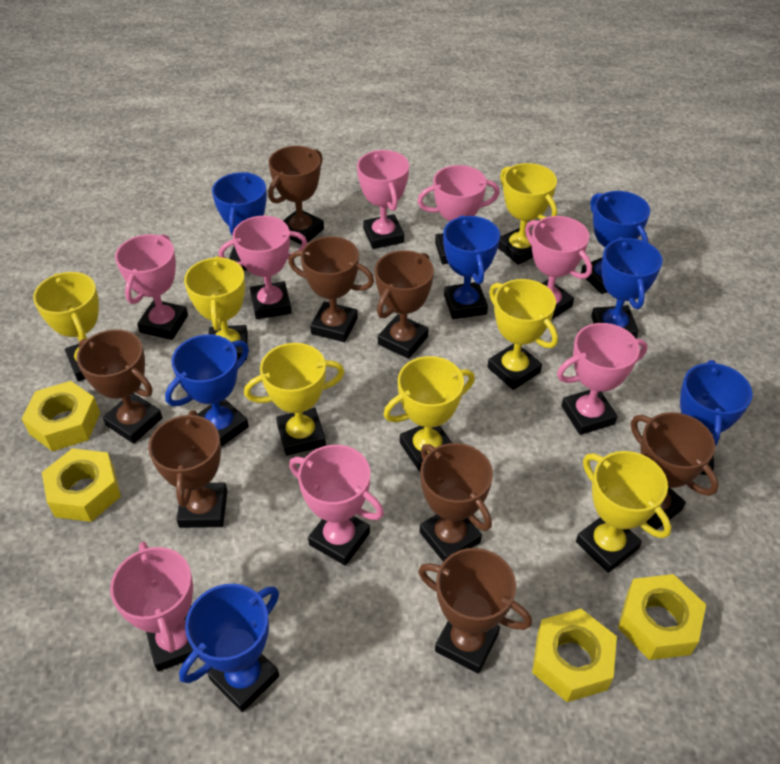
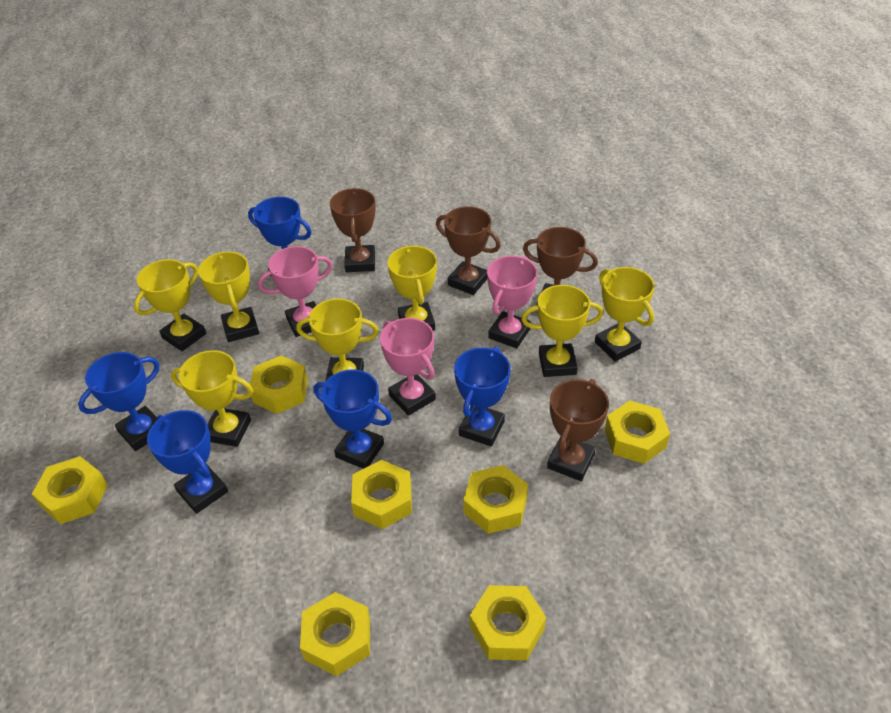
blue trophy: 7 -> 5
brown trophy: 8 -> 4
pink trophy: 8 -> 3
yellow nut: 4 -> 7

